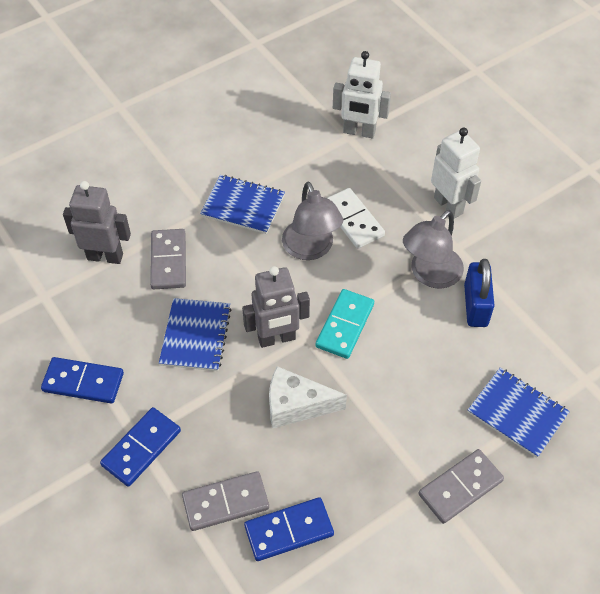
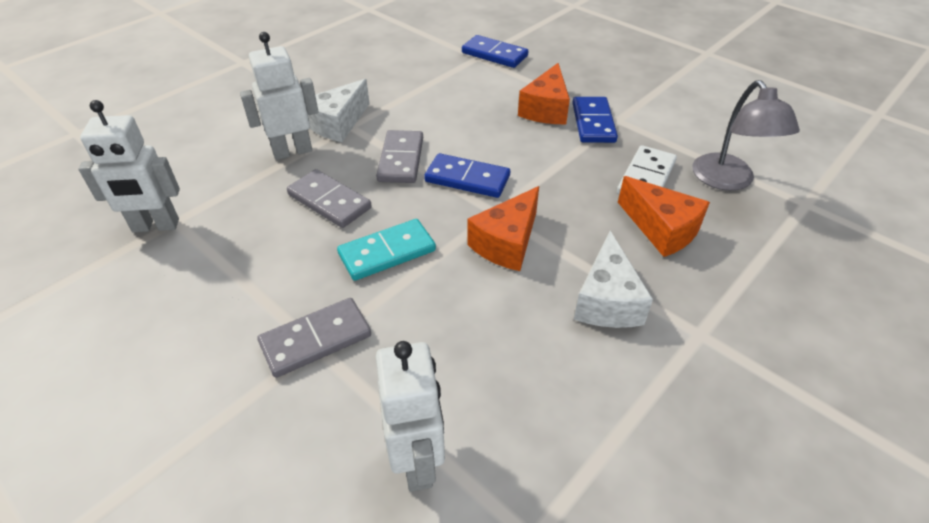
blue notebook: 3 -> 0
blue padlock: 1 -> 0
grey lamp: 2 -> 1
grey robot: 2 -> 0
orange cheese: 0 -> 3
white cheese: 1 -> 2
white robot: 2 -> 3

